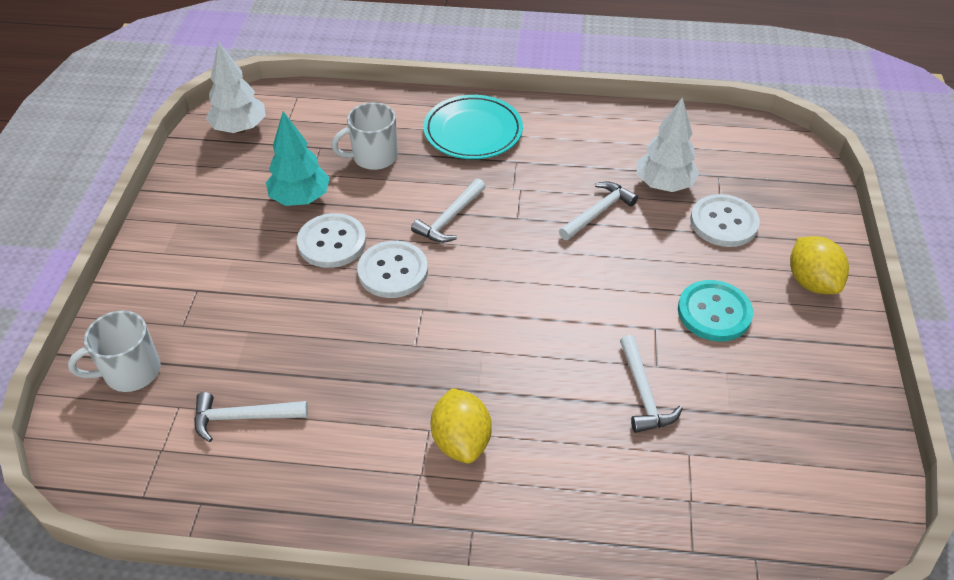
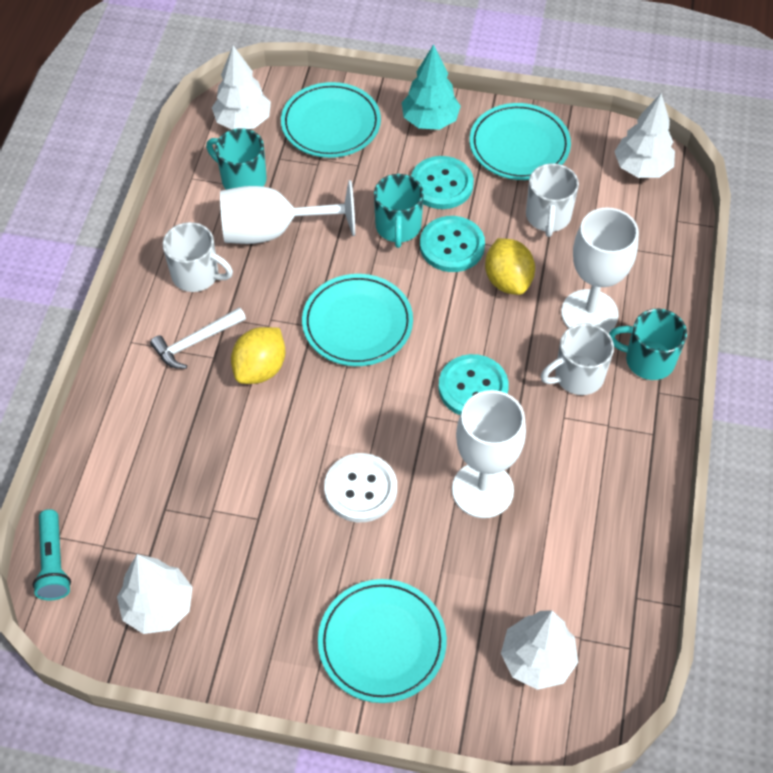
turquoise button: 1 -> 3
turquoise flashlight: 0 -> 1
turquoise mug: 0 -> 3
turquoise plate: 1 -> 4
white button: 3 -> 1
white goblet: 0 -> 3
white hammer: 4 -> 1
white mug: 2 -> 3
white tree: 2 -> 4

